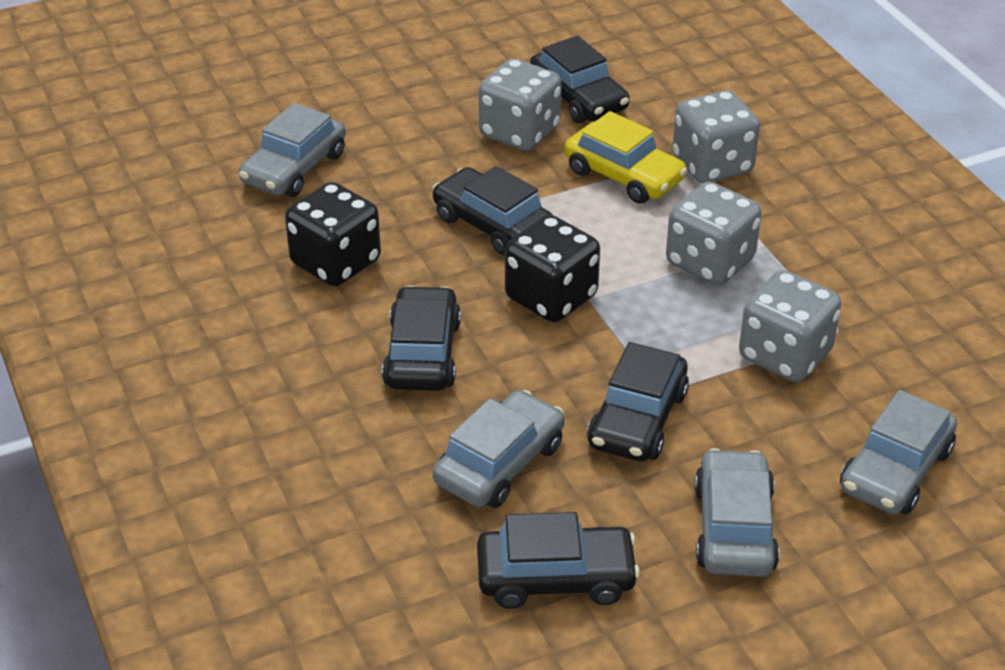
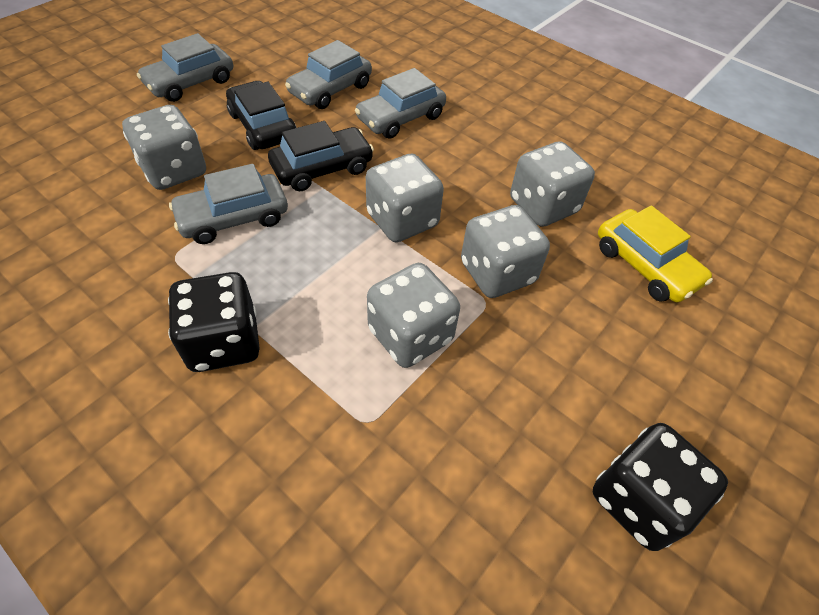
black car: 5 -> 2
grey dice: 4 -> 5

